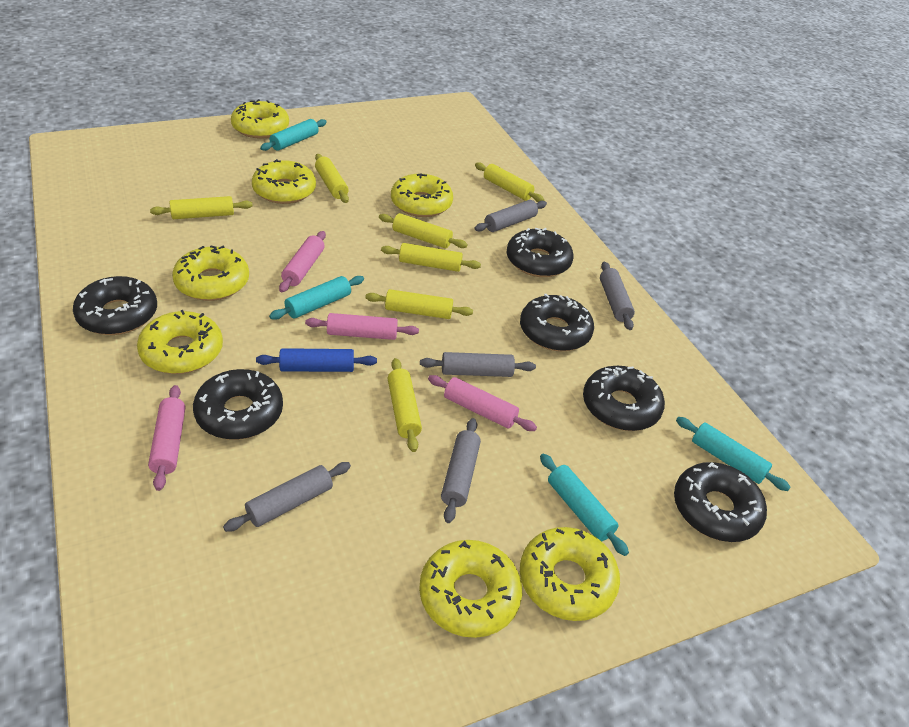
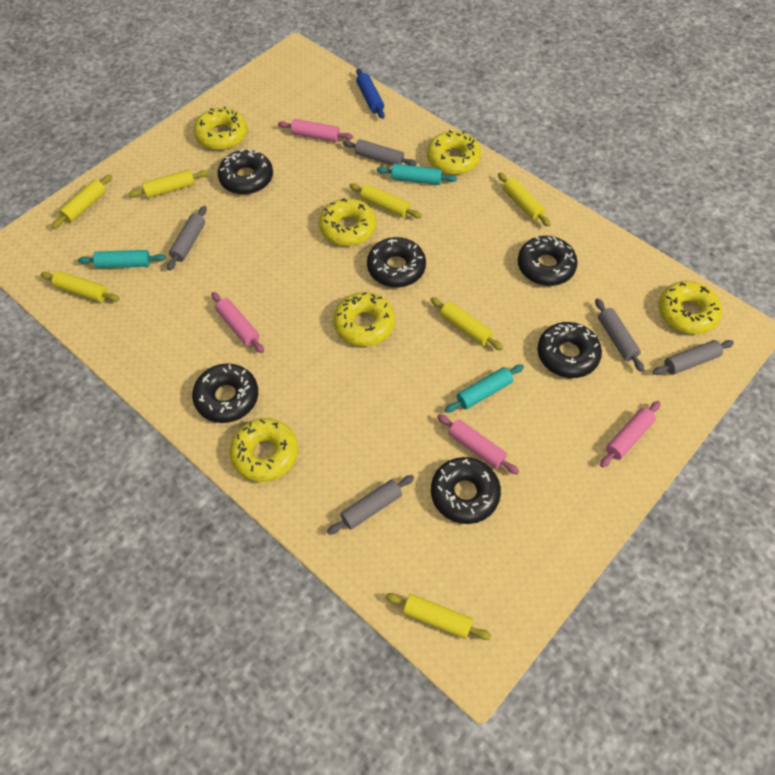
turquoise rolling pin: 4 -> 3
yellow donut: 7 -> 6

